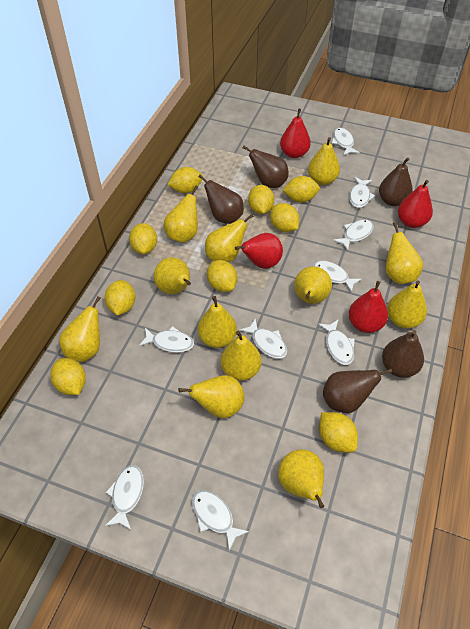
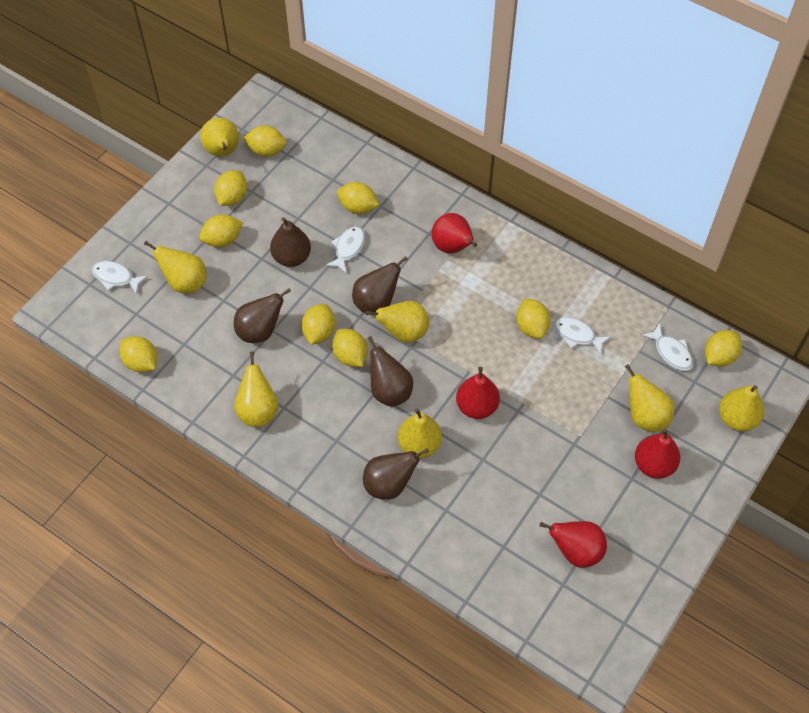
white fish: 9 -> 4
yellow pear: 12 -> 7

